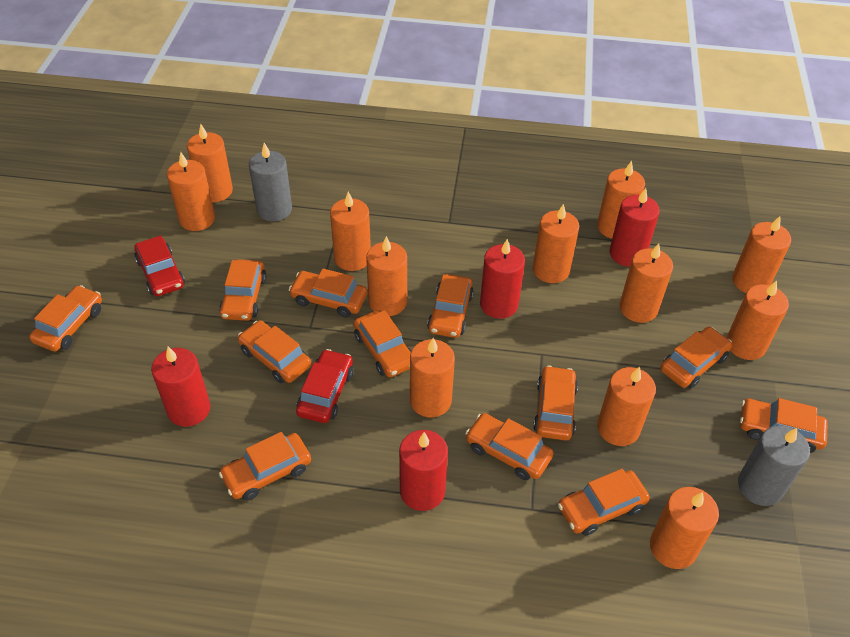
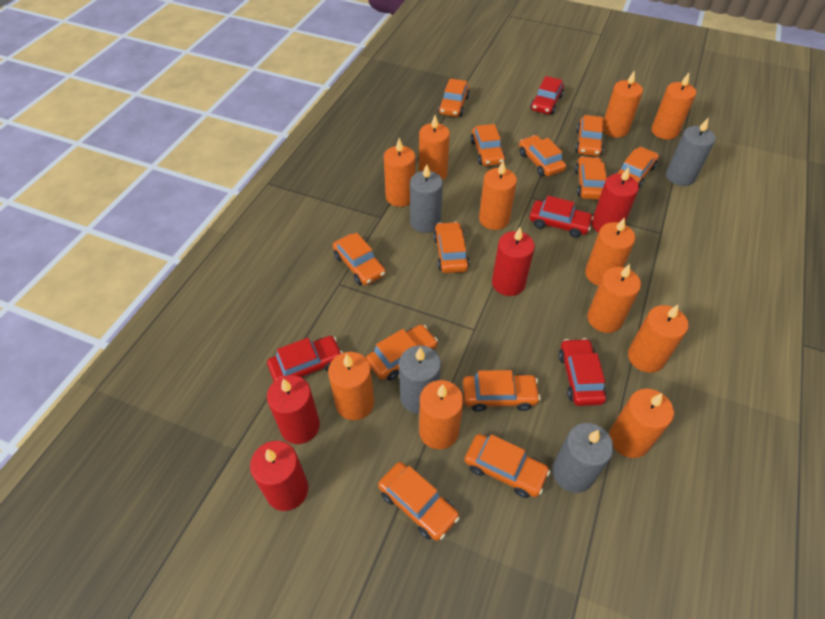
grey candle: 2 -> 4
orange candle: 12 -> 11
red car: 2 -> 4

